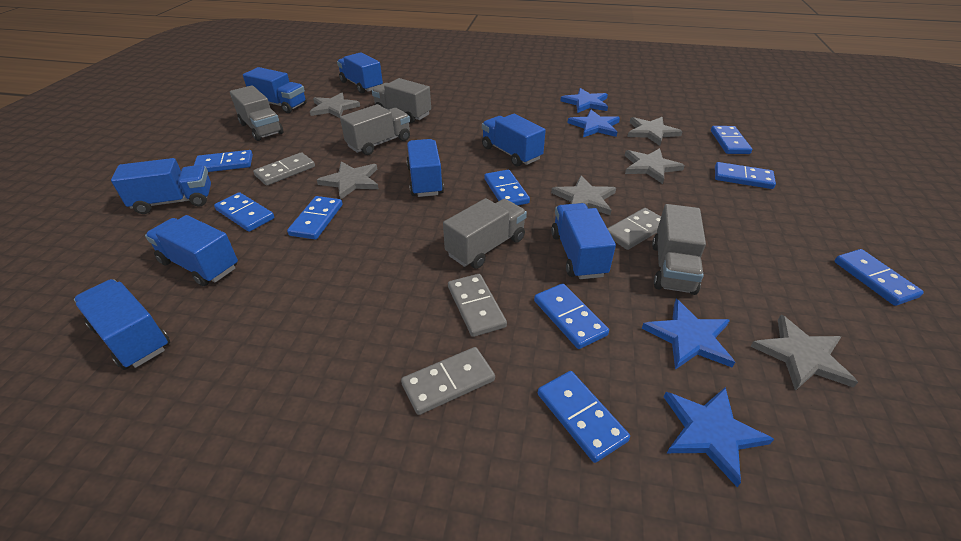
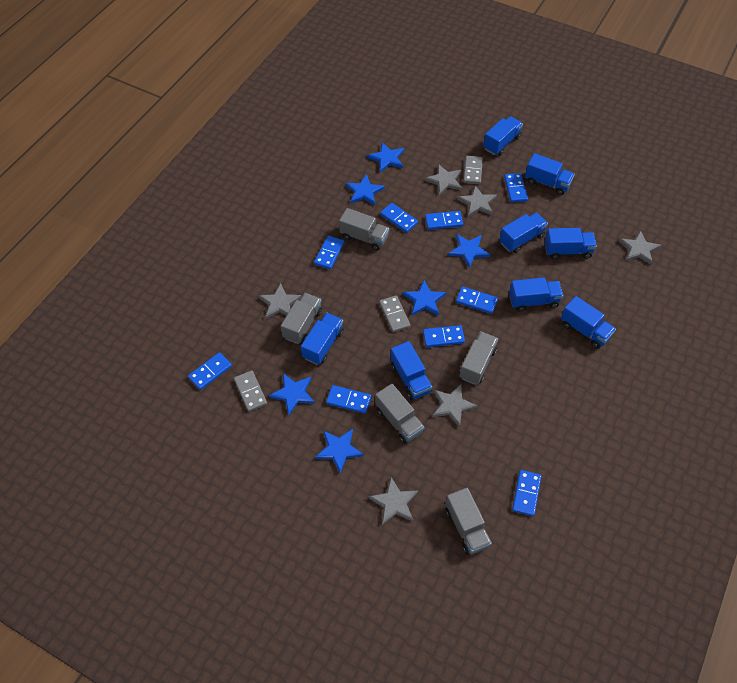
blue star: 4 -> 6
grey domino: 4 -> 3

